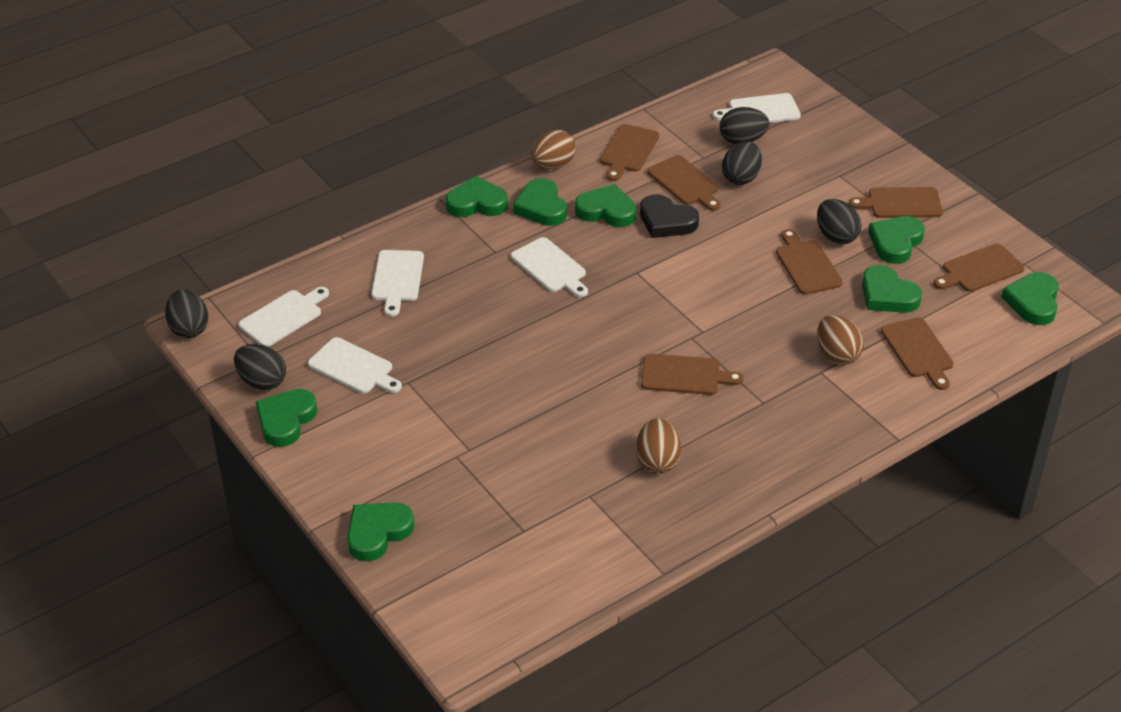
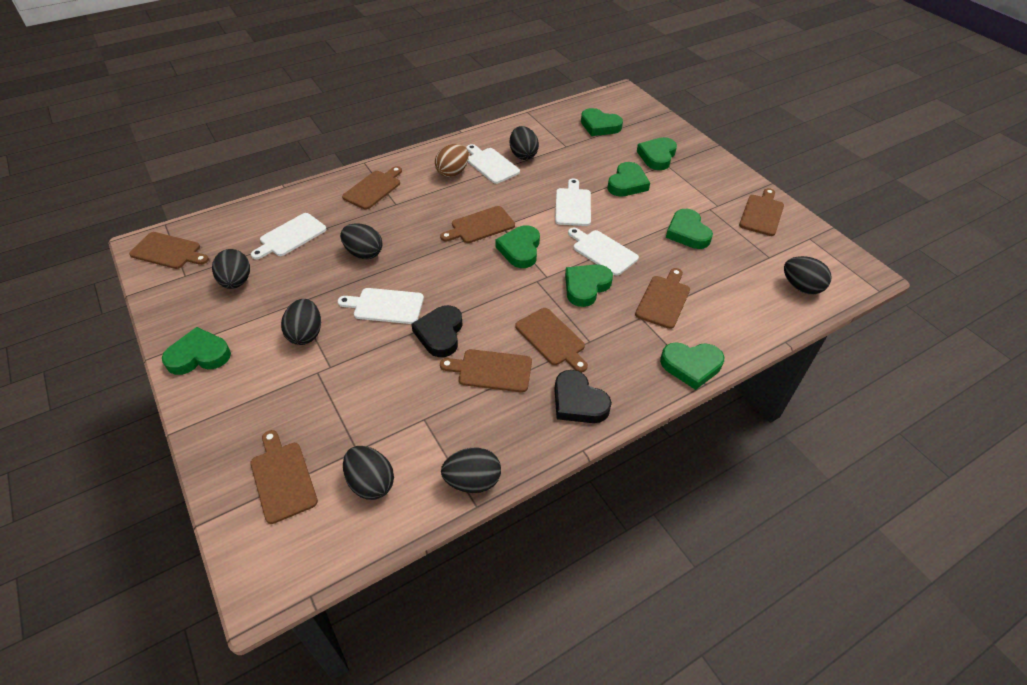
black egg: 5 -> 7
black heart: 1 -> 2
brown cutting board: 7 -> 8
brown egg: 3 -> 1

